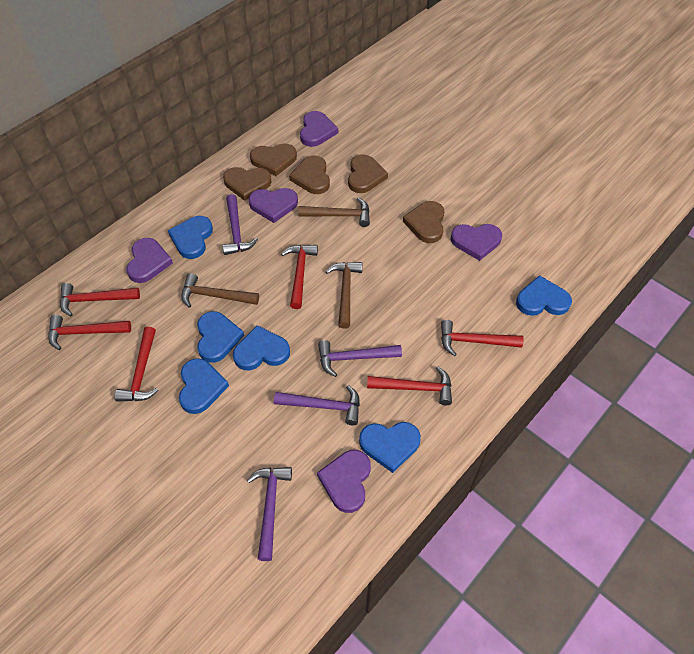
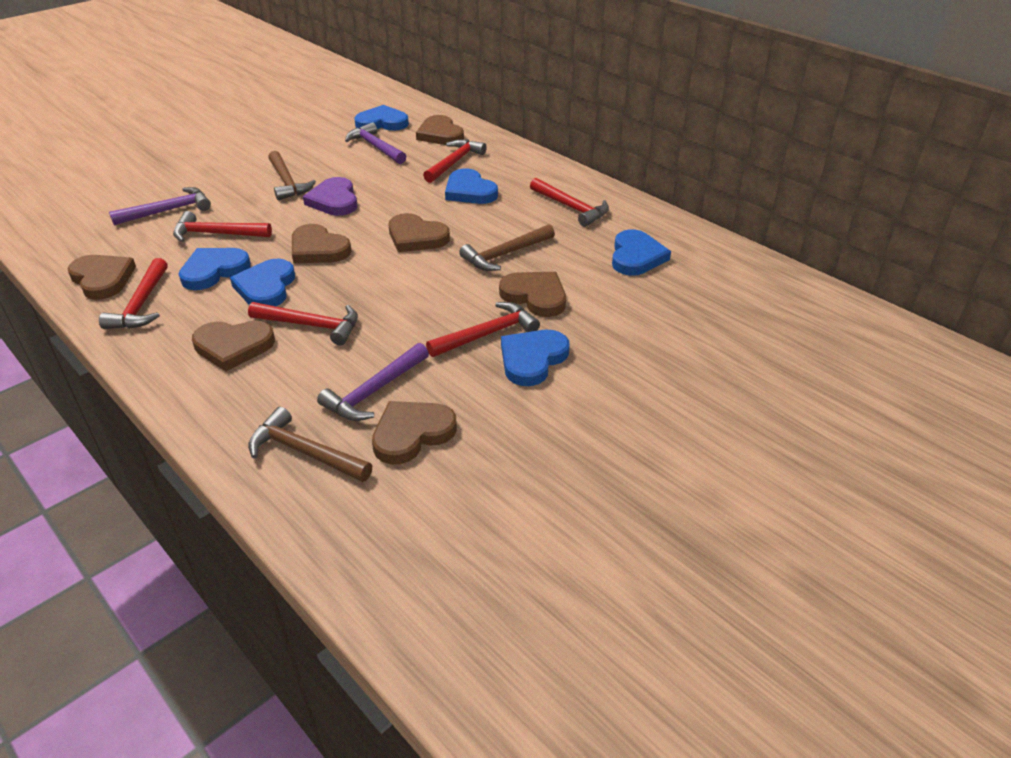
brown heart: 5 -> 7
purple hammer: 4 -> 3
purple heart: 5 -> 1

